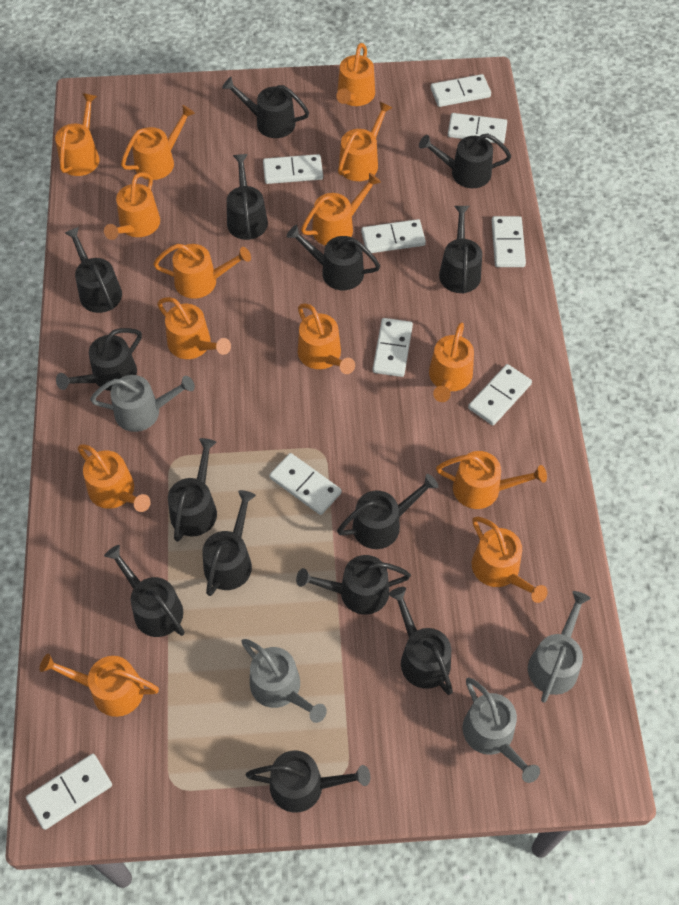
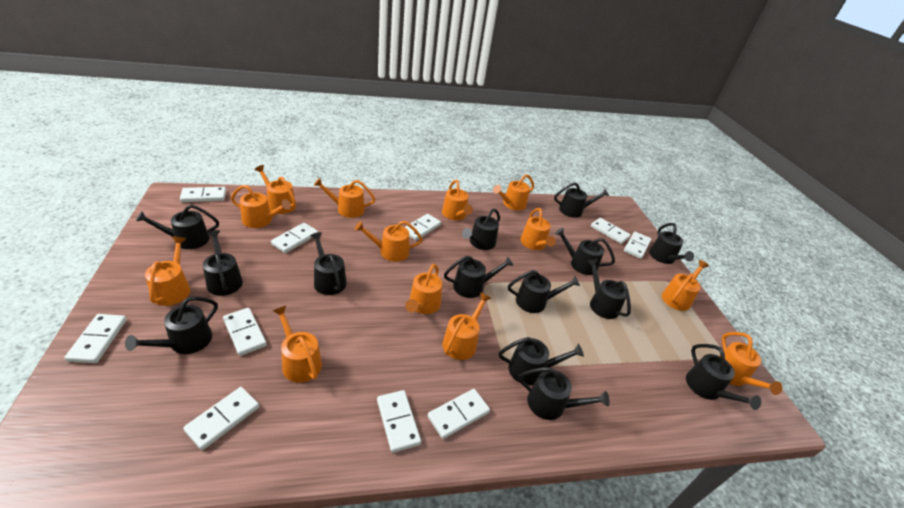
grey watering can: 4 -> 0
orange watering can: 14 -> 13
white domino: 9 -> 10

